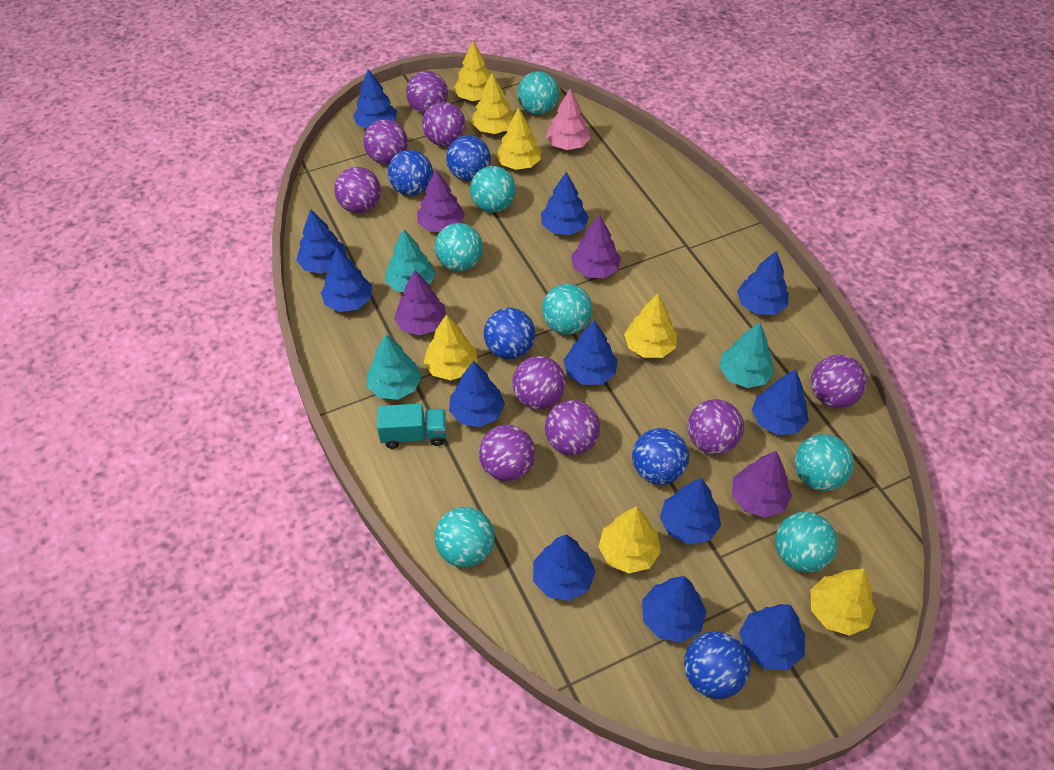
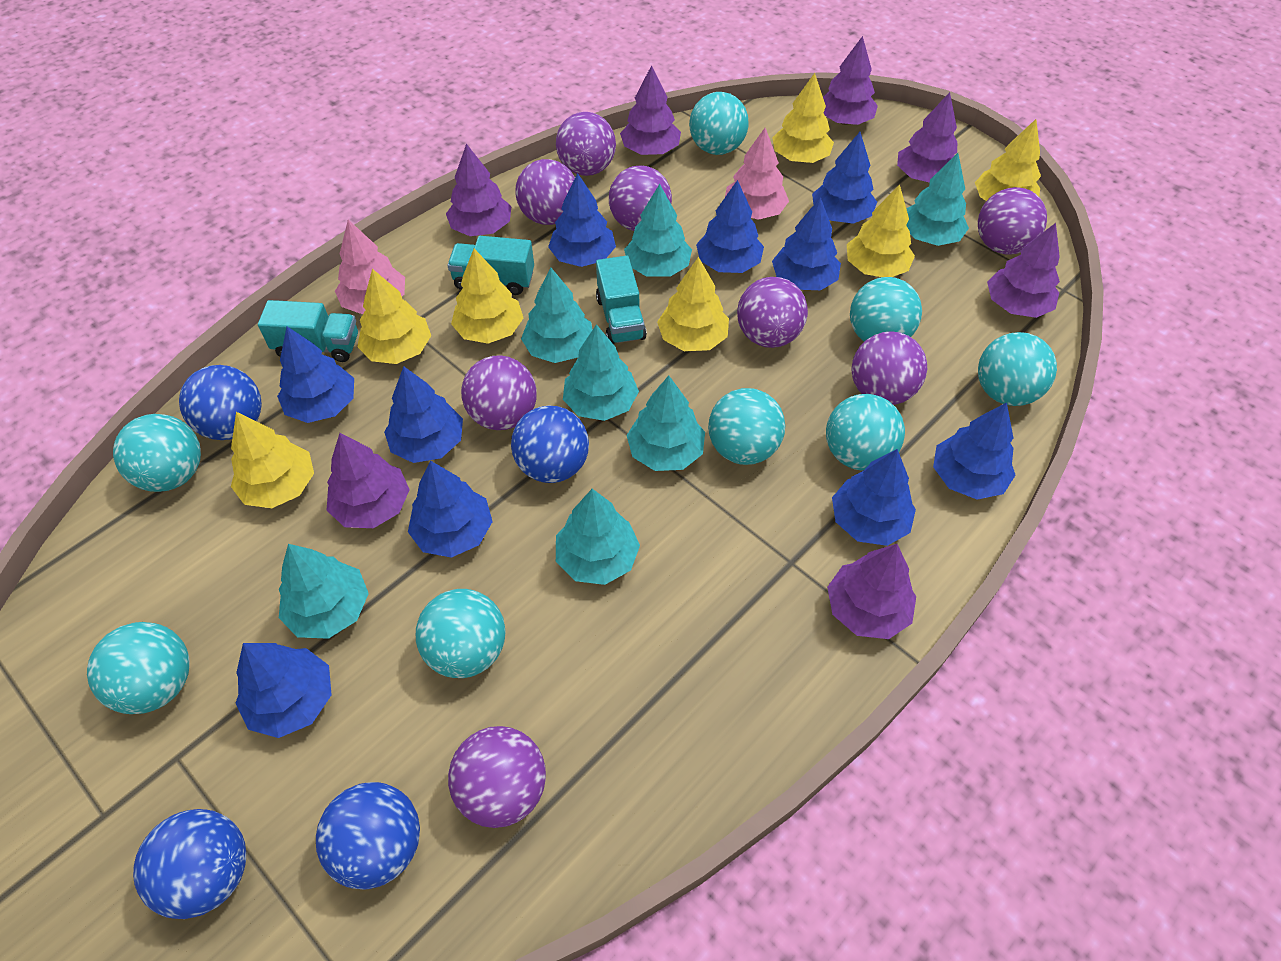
blue ball: 5 -> 4
blue tree: 12 -> 10
pink tree: 1 -> 2
purple ball: 9 -> 8
purple tree: 4 -> 7
turquoise ball: 7 -> 8
turquoise tree: 3 -> 7
turquoise truck: 1 -> 3

